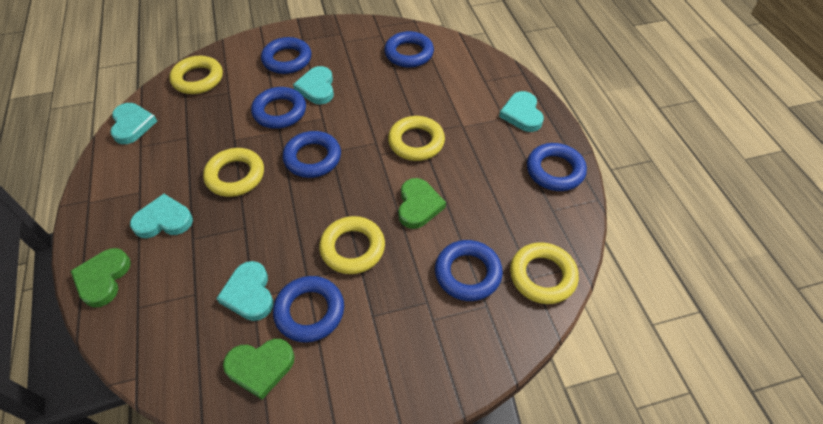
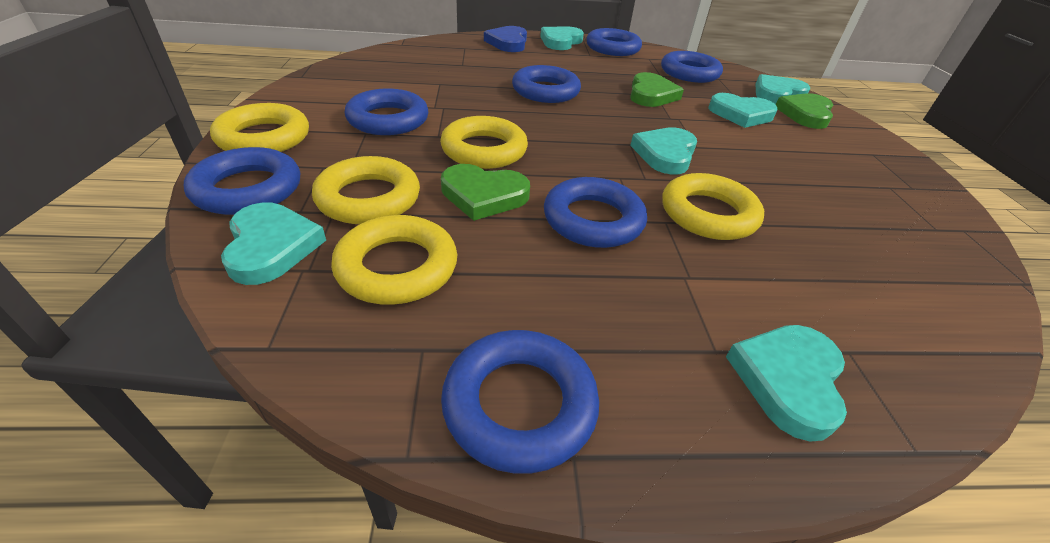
blue heart: 0 -> 1
turquoise heart: 5 -> 6

